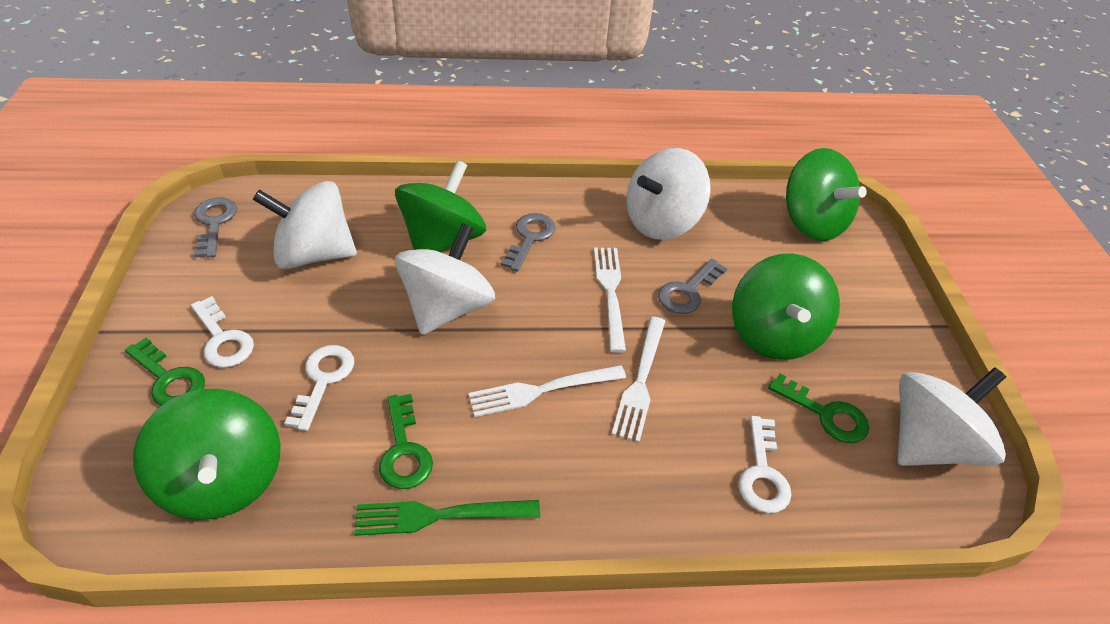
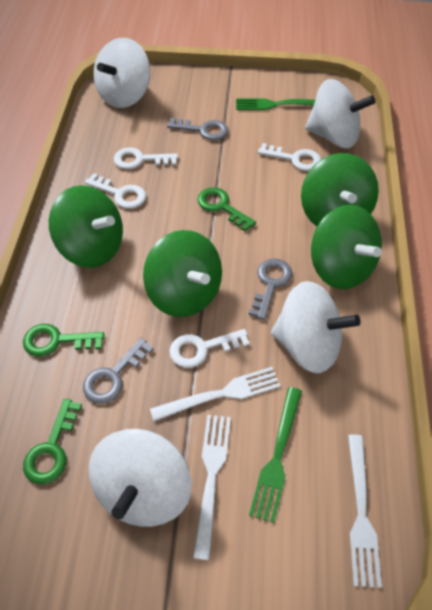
green fork: 1 -> 2
white key: 3 -> 4

